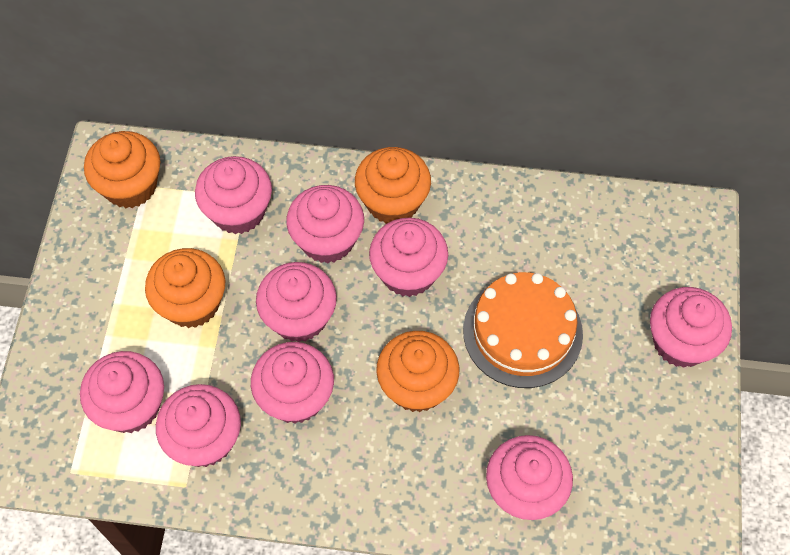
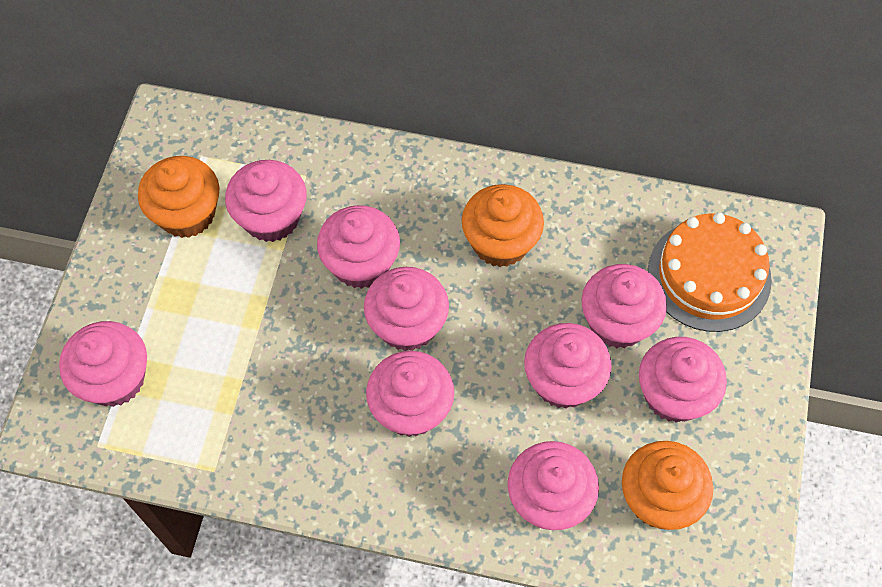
orange cupcake: 4 -> 3

